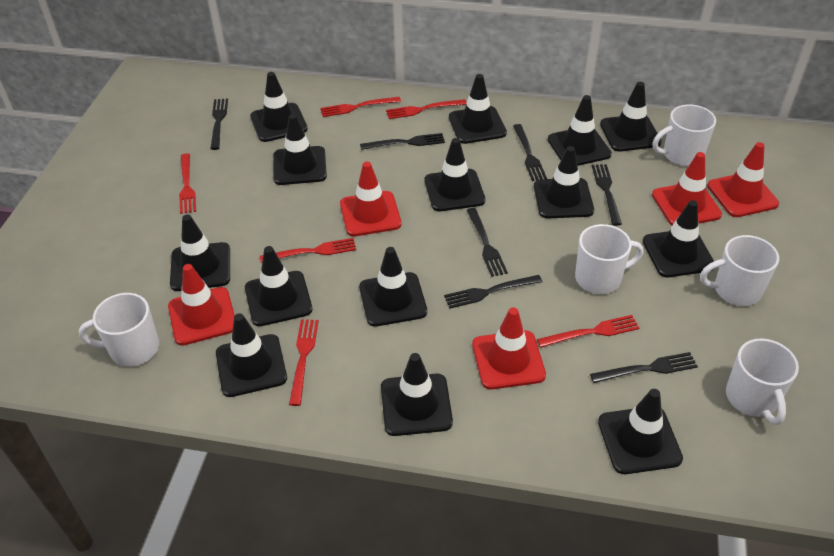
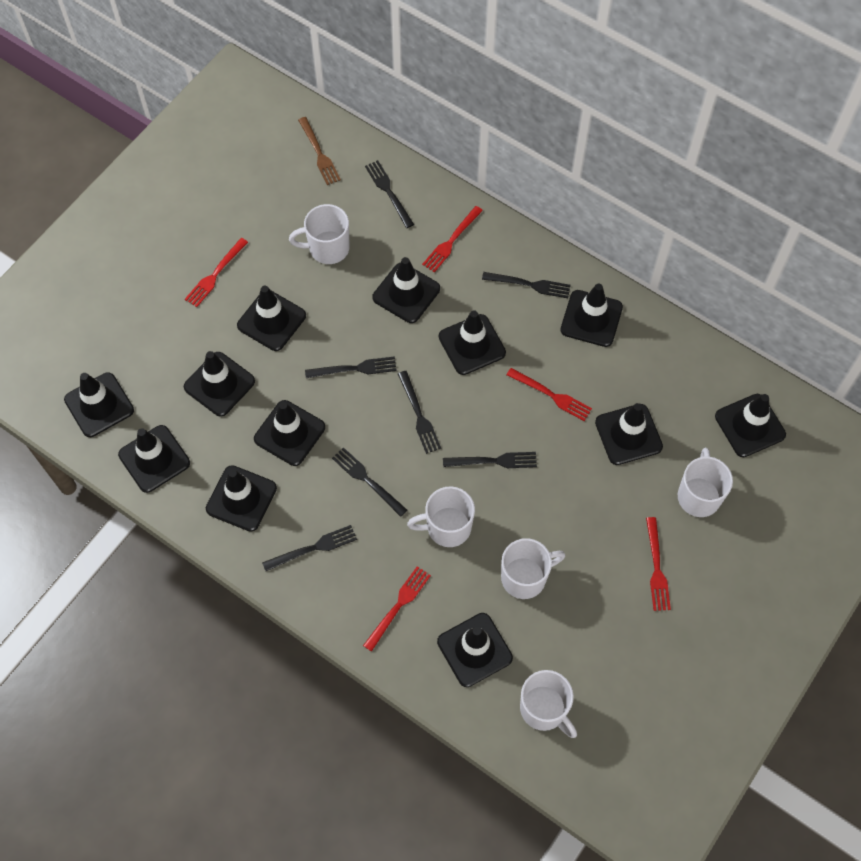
black traffic cone: 14 -> 12
brown fork: 0 -> 1
red fork: 6 -> 5
red traffic cone: 5 -> 0

